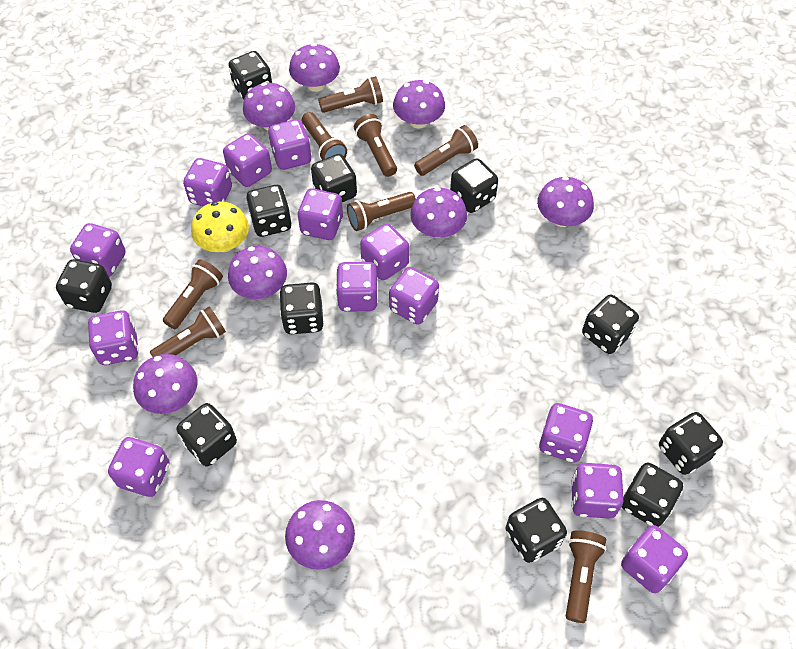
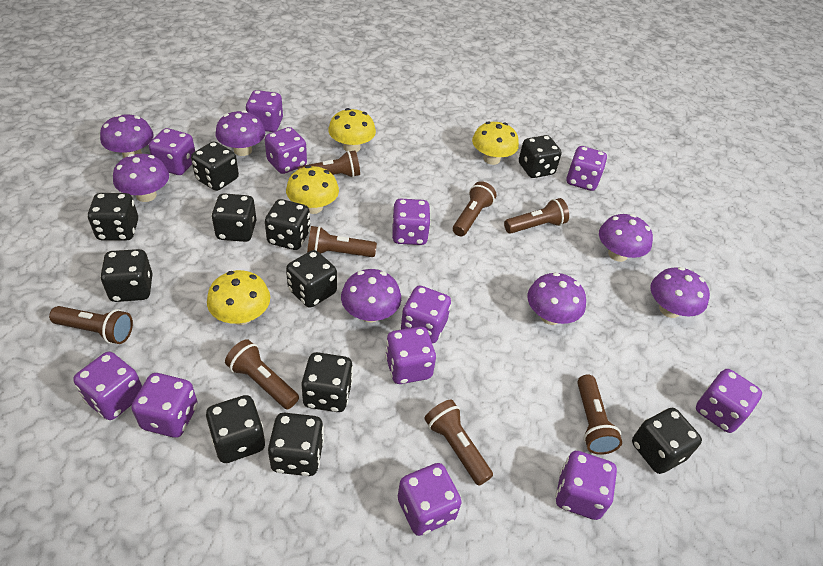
purple dice: 13 -> 12
purple mushroom: 8 -> 7
yellow mushroom: 1 -> 4

